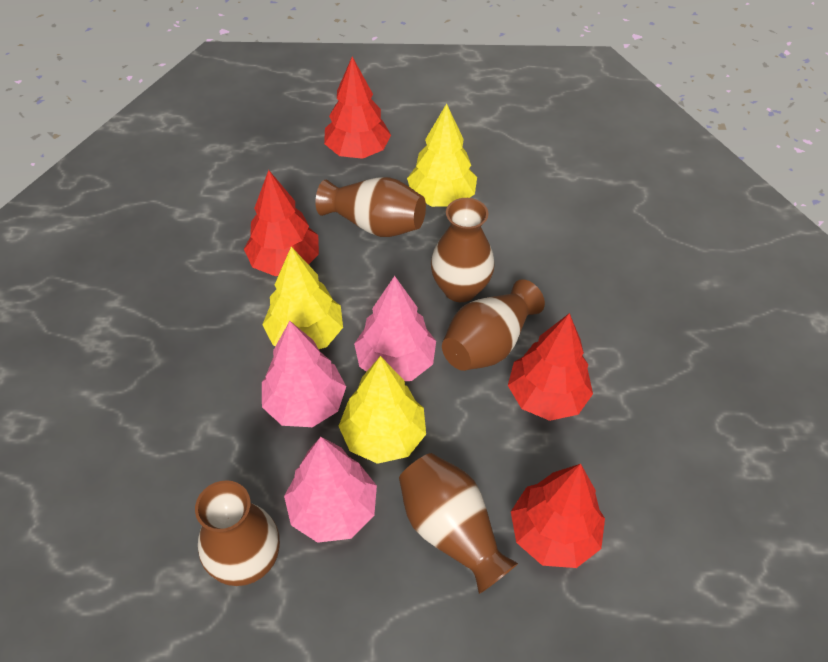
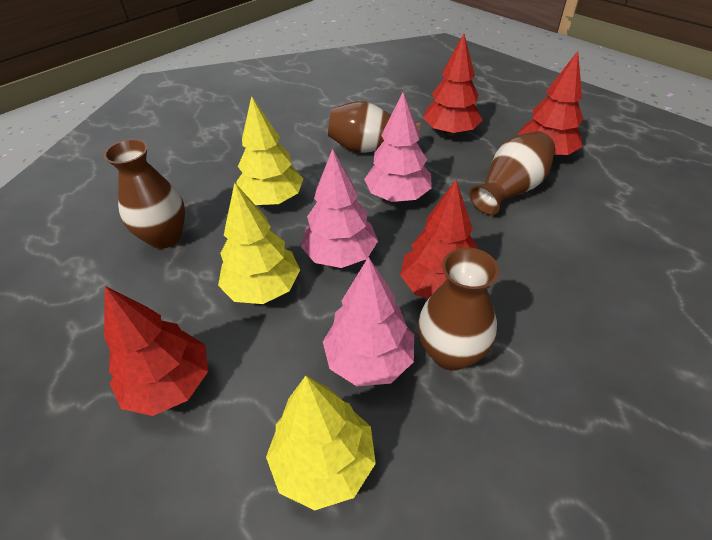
brown vase: 5 -> 4

